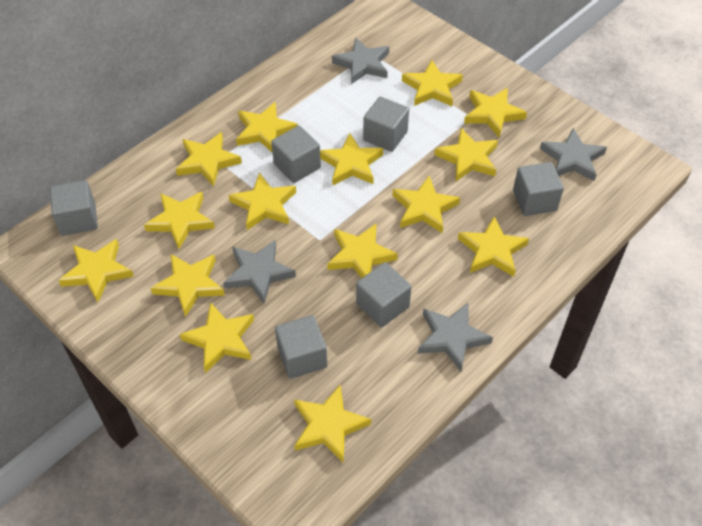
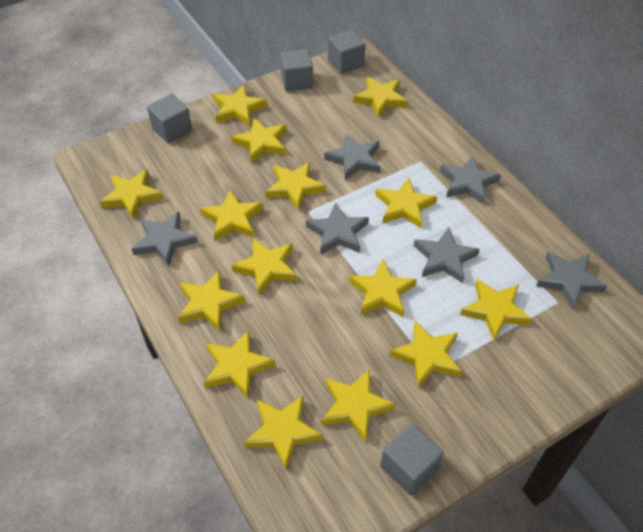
grey cube: 6 -> 4
grey star: 4 -> 6

